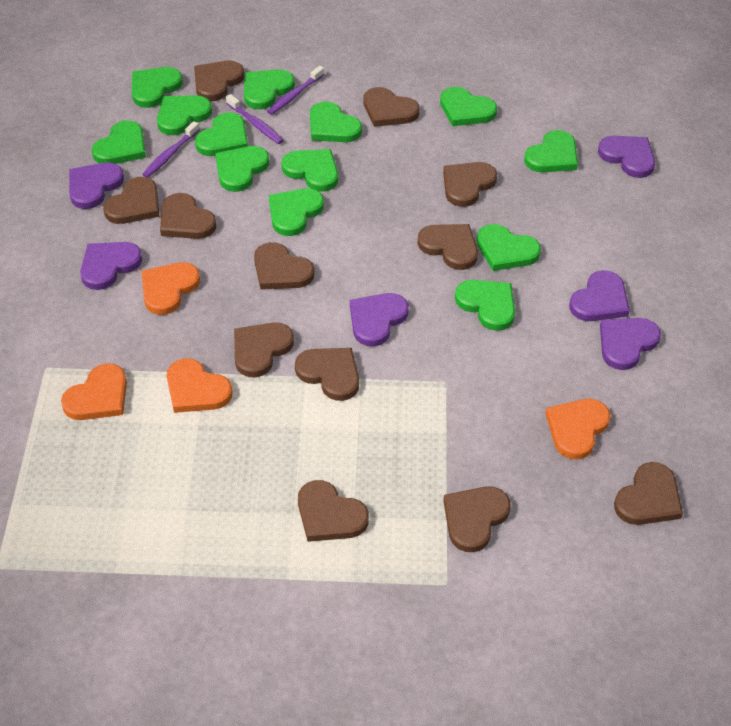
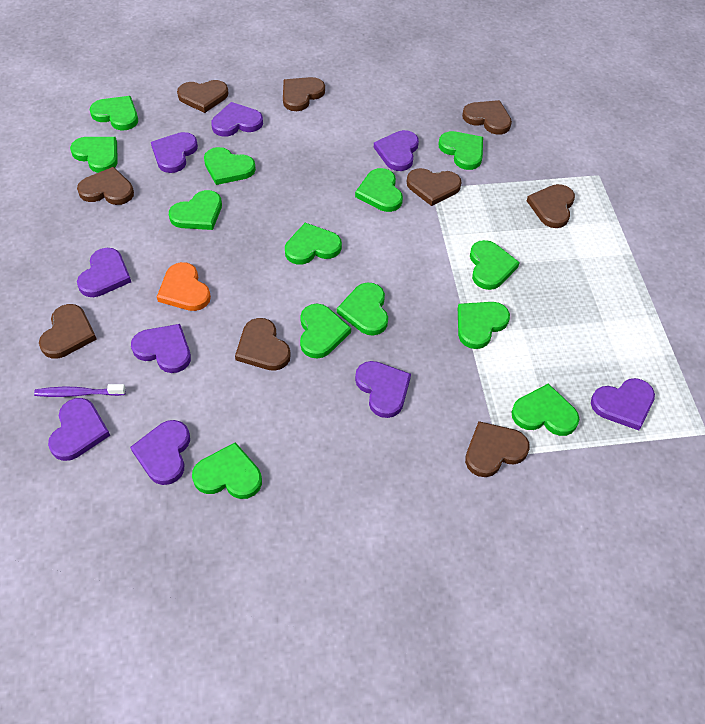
brown heart: 12 -> 9
orange heart: 4 -> 1
purple heart: 6 -> 9
purple toothbrush: 3 -> 1

